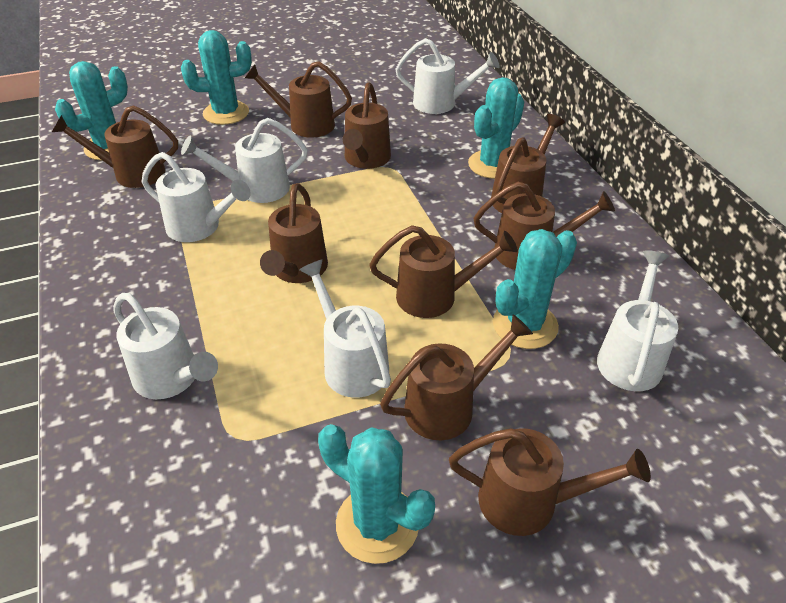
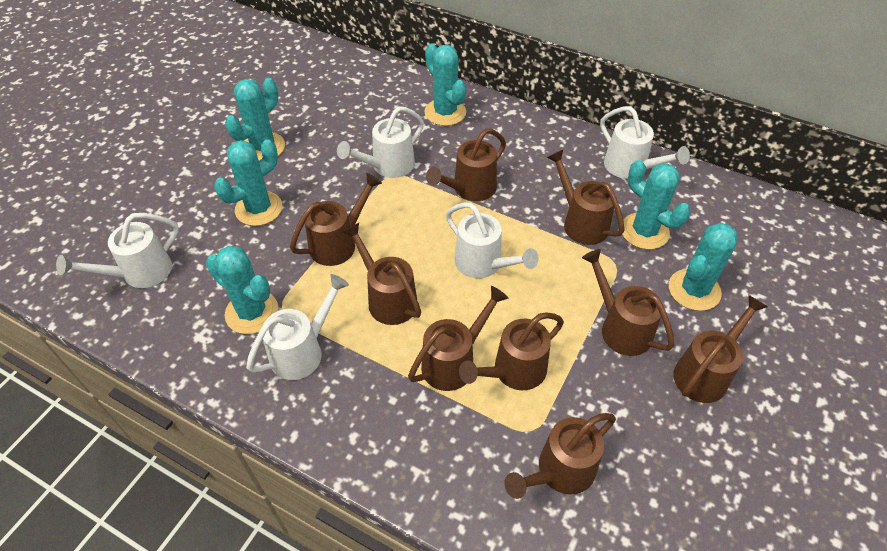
turquoise cactus: 5 -> 6
white watering can: 6 -> 5

